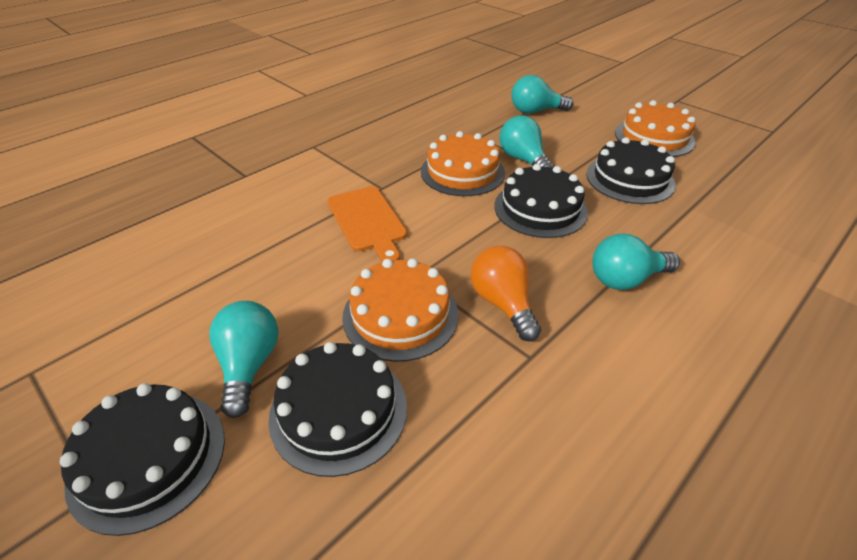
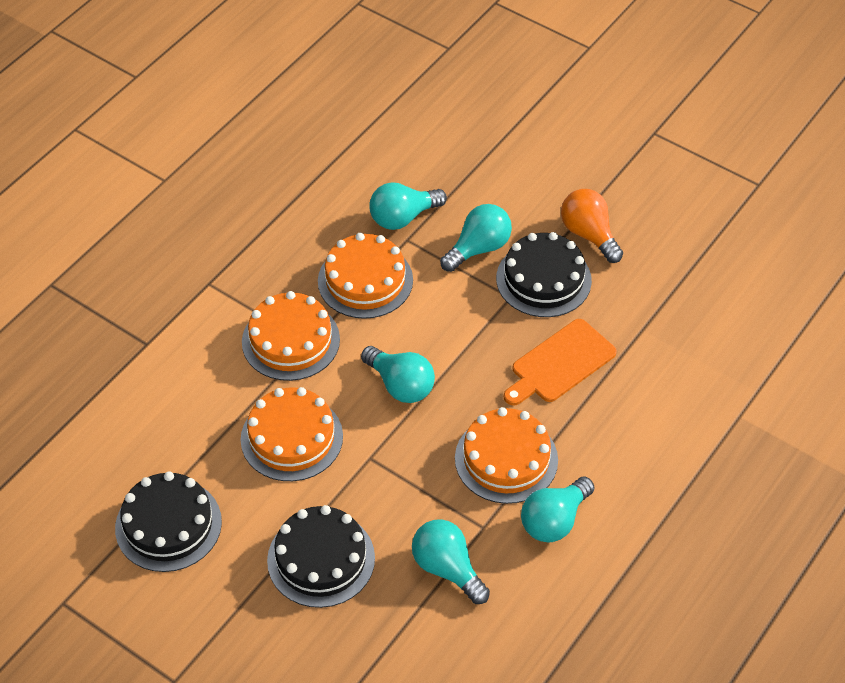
black cake: 4 -> 3
orange cake: 3 -> 4
turquoise light bulb: 4 -> 5

